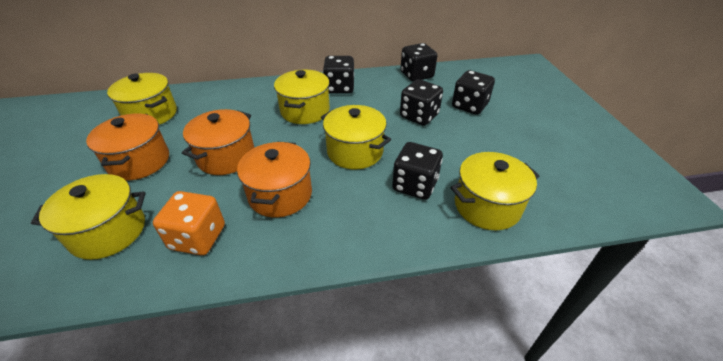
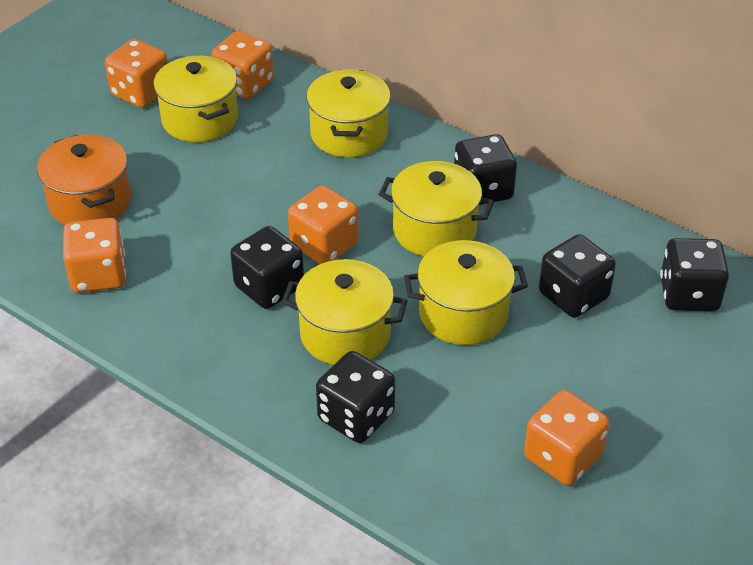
orange dice: 1 -> 5
orange pot: 3 -> 1

